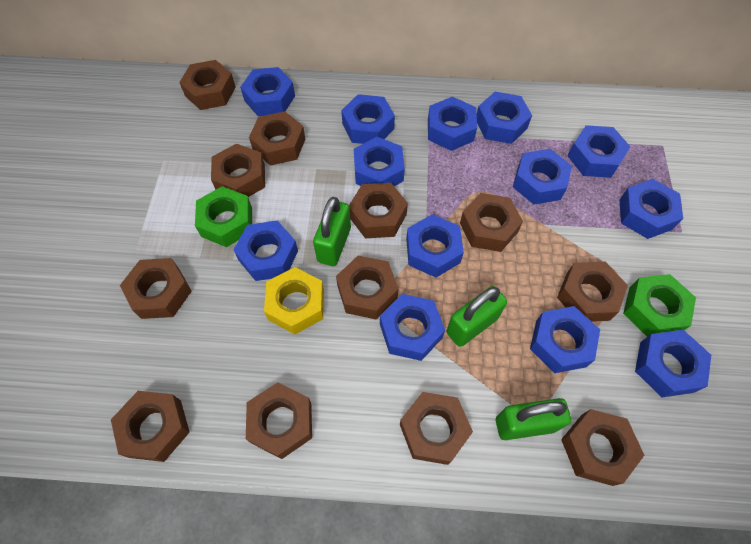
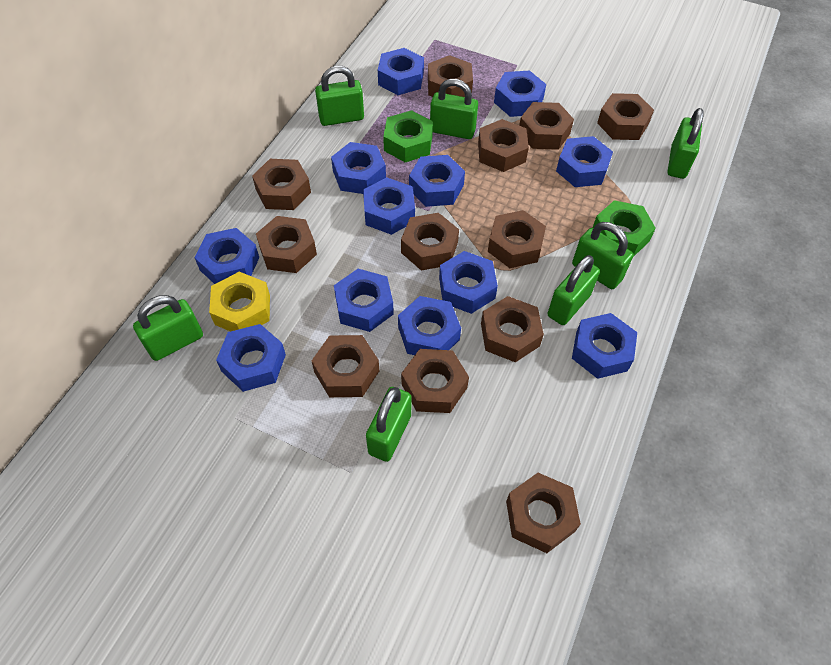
blue nut: 13 -> 12
green padlock: 3 -> 7

